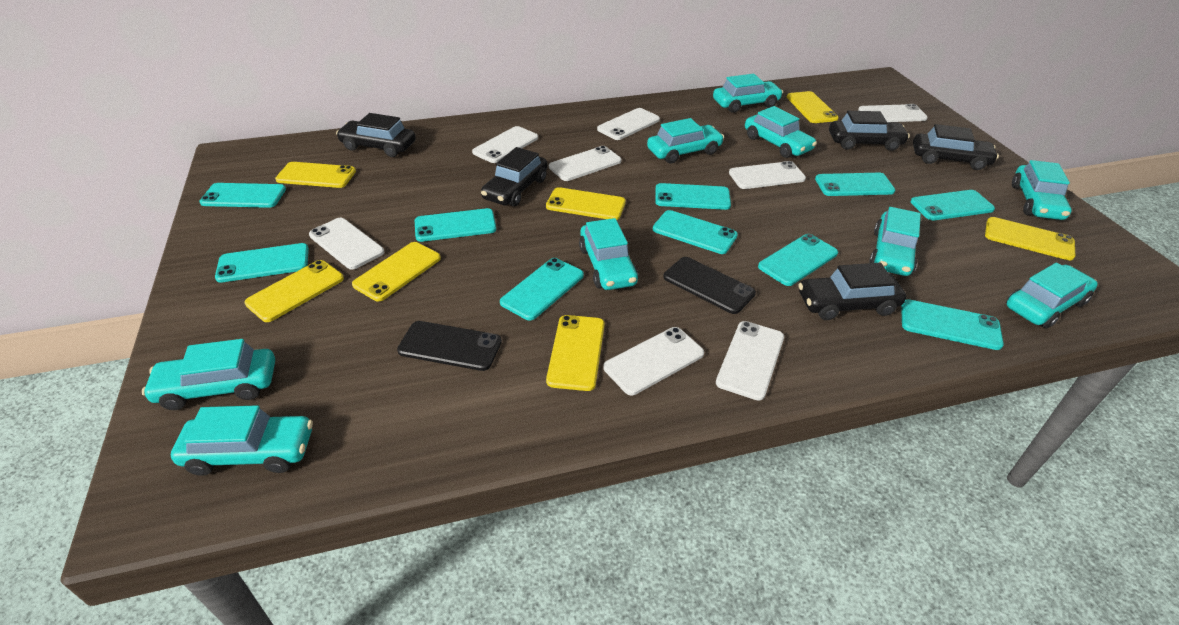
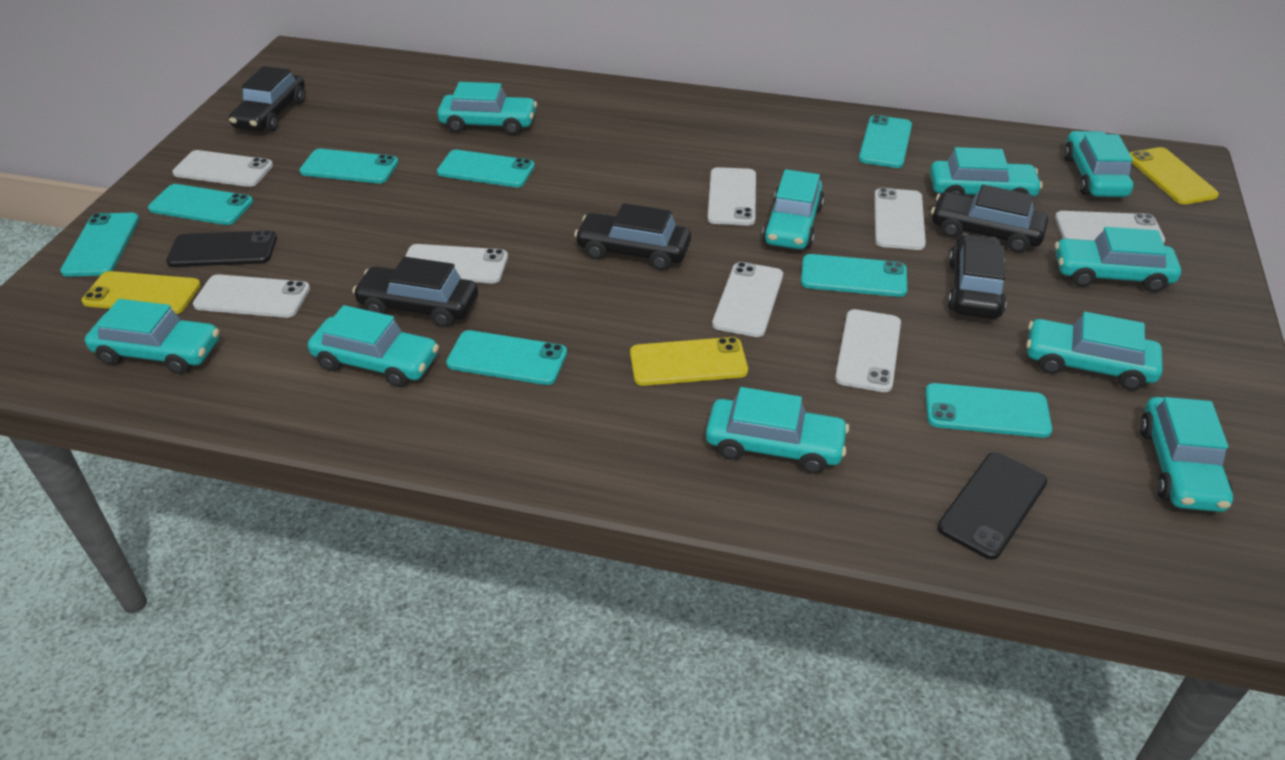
turquoise car: 9 -> 10
turquoise phone: 10 -> 8
yellow phone: 7 -> 3

